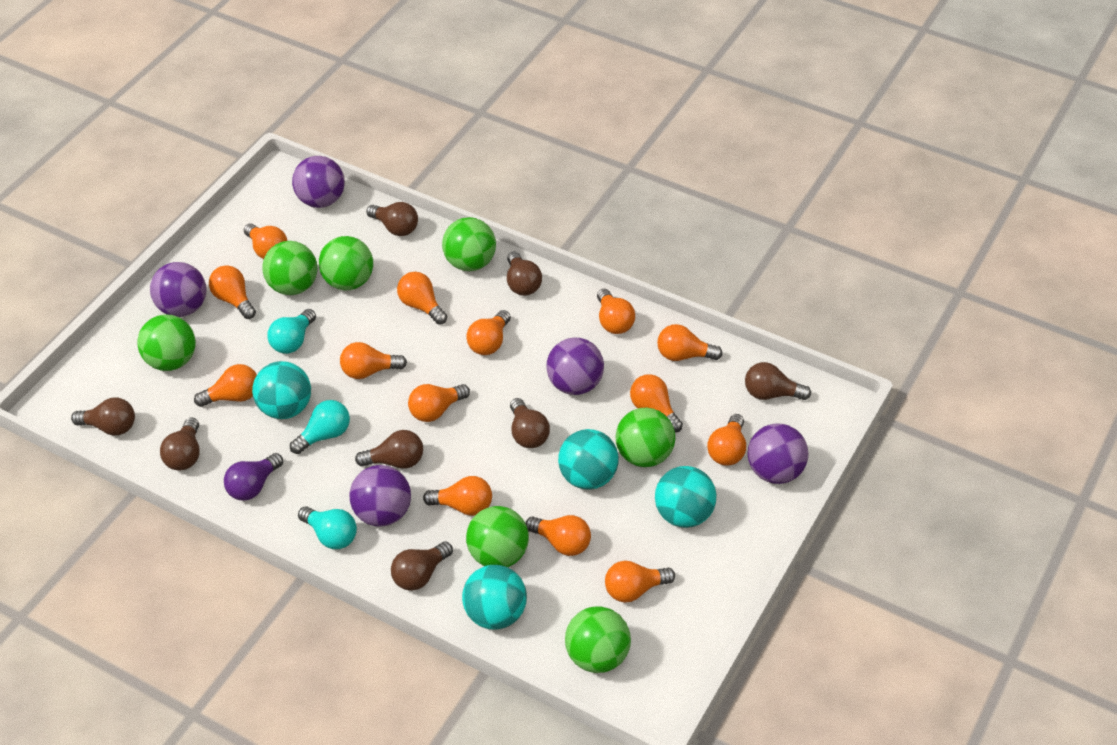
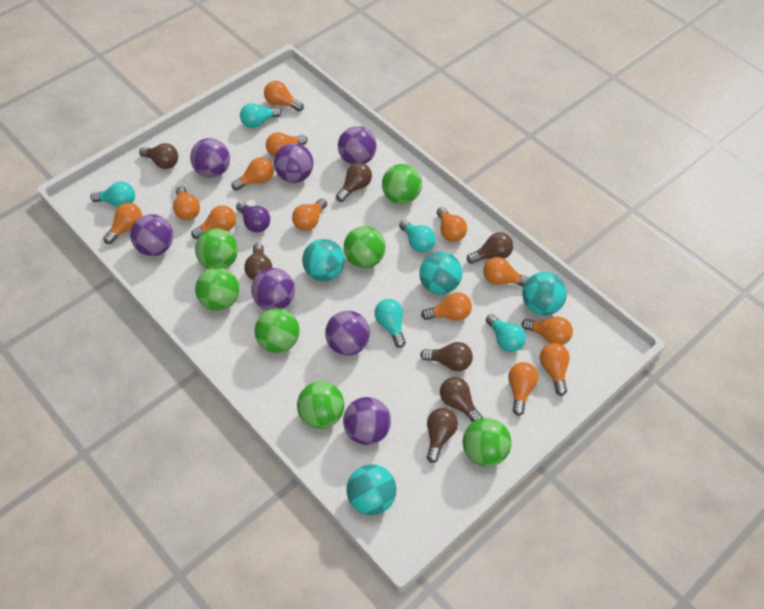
brown light bulb: 8 -> 7
orange light bulb: 14 -> 13
purple ball: 5 -> 7
turquoise light bulb: 3 -> 5

